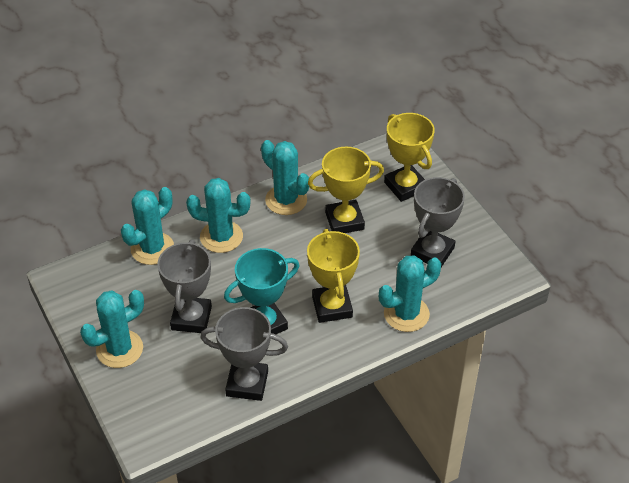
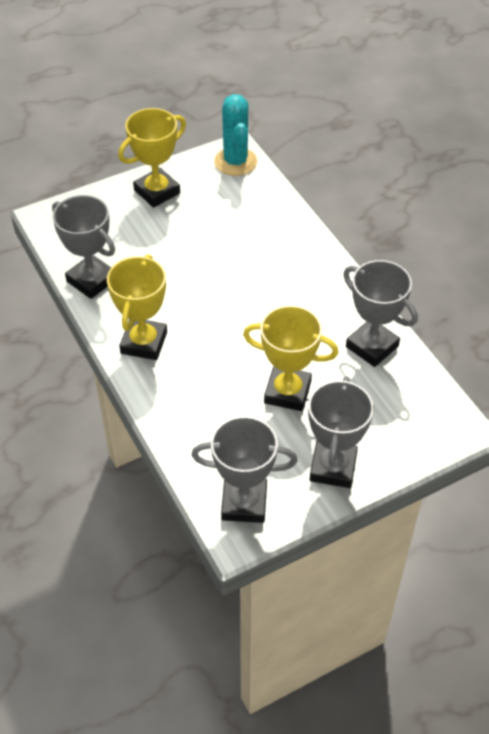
grey trophy: 3 -> 4
turquoise cactus: 5 -> 1
turquoise trophy: 1 -> 0

